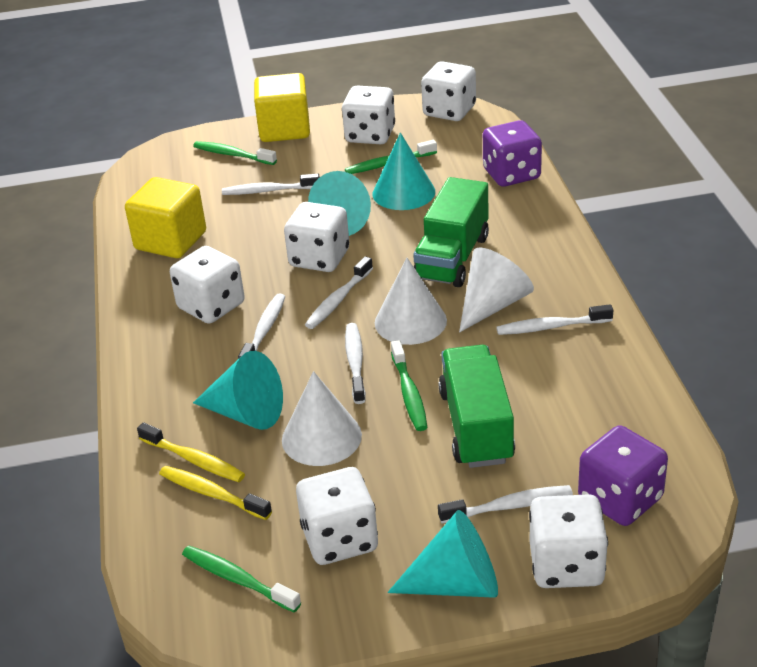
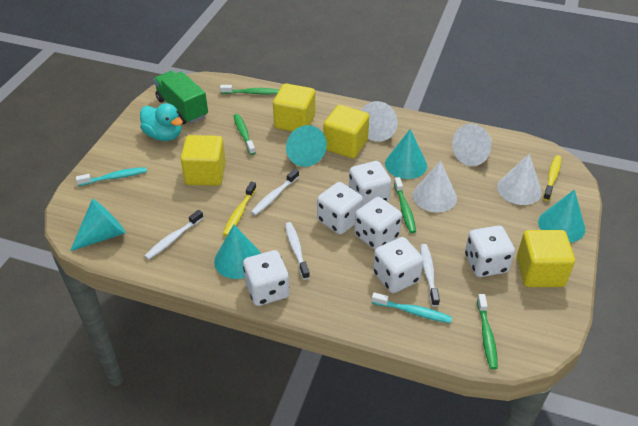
green truck: 2 -> 1
purple dice: 2 -> 0
turquoise cone: 4 -> 5
turquoise duck: 0 -> 1
turquoise toothbrush: 0 -> 2
white cone: 3 -> 4
white toothbrush: 6 -> 4
yellow cube: 2 -> 4

